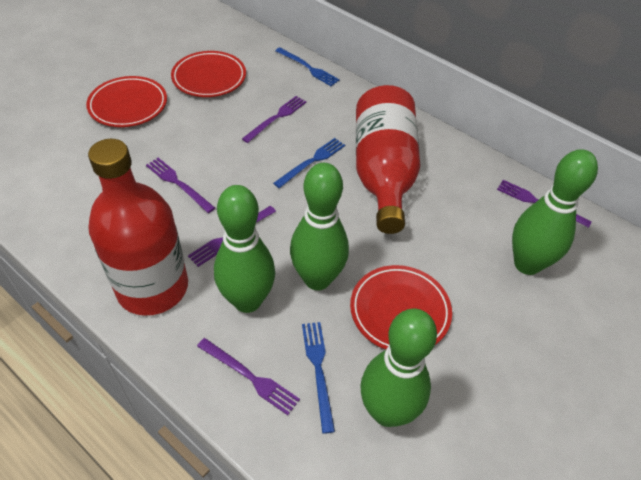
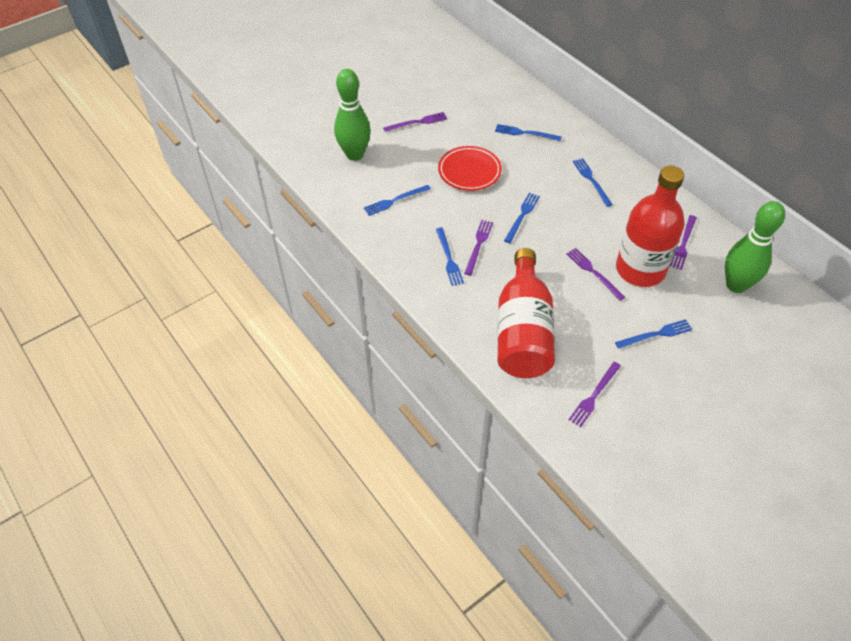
blue fork: 3 -> 6
green bowling pin: 4 -> 2
red plate: 3 -> 1

